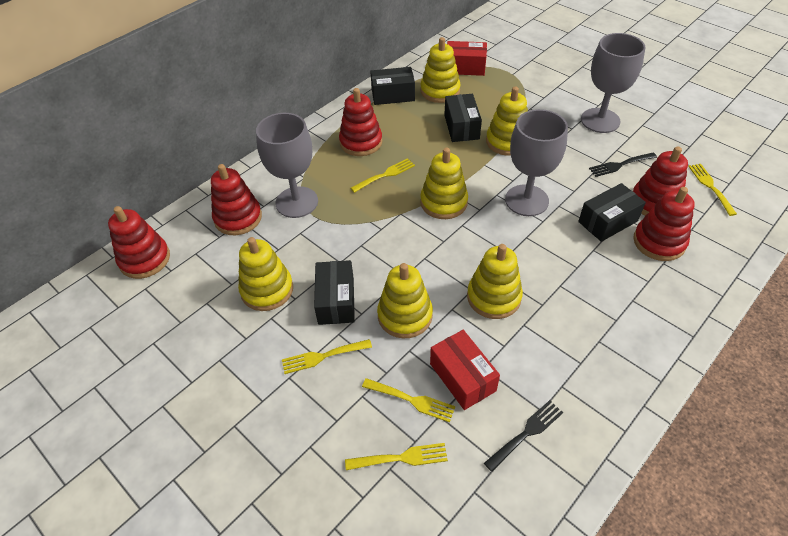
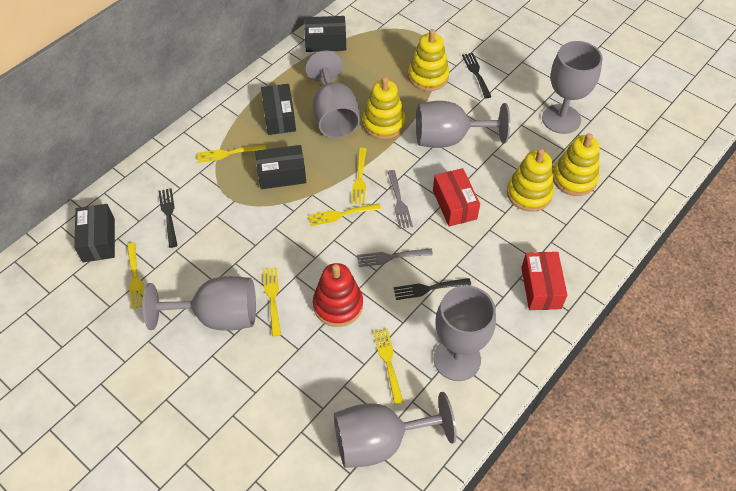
black fork: 2 -> 3
grey fork: 0 -> 2
grey goblet: 3 -> 6
red stacking toy: 5 -> 1
yellow fork: 5 -> 6
yellow stacking toy: 6 -> 4

